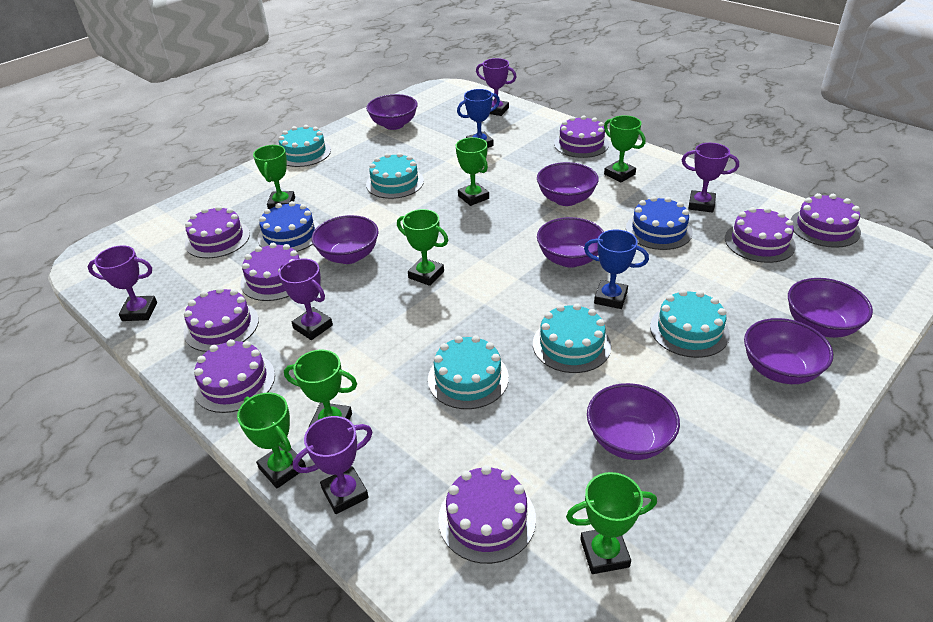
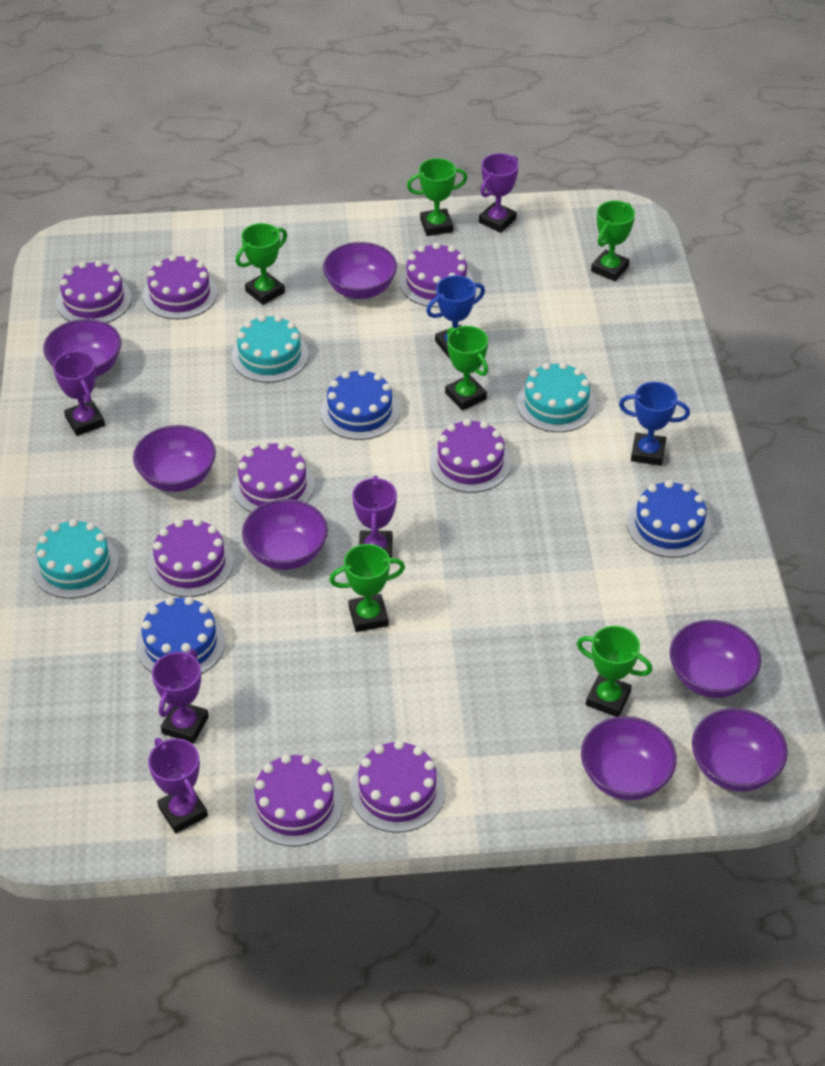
blue cake: 2 -> 3
green trophy: 7 -> 6
turquoise cake: 5 -> 3

